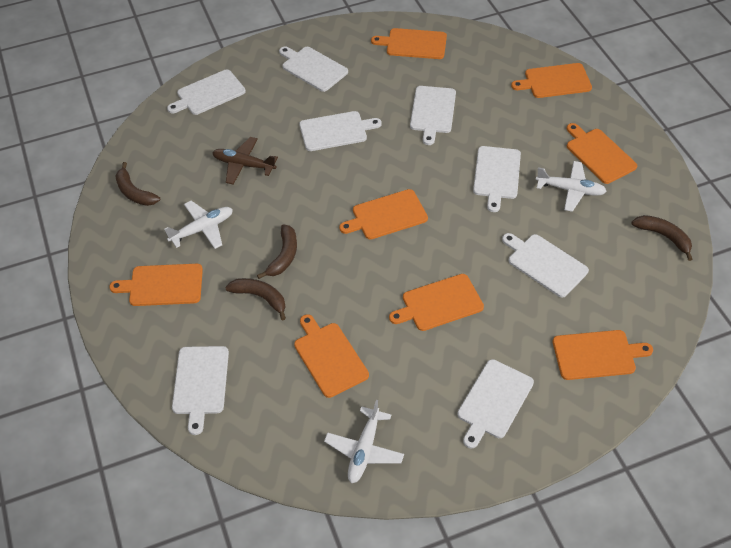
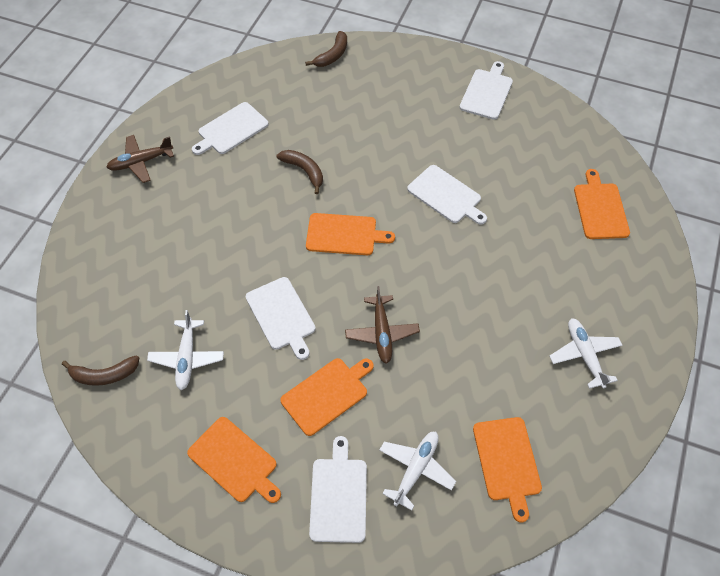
brown banana: 4 -> 3
brown plane: 1 -> 2
orange cutting board: 8 -> 5
white cutting board: 8 -> 5

